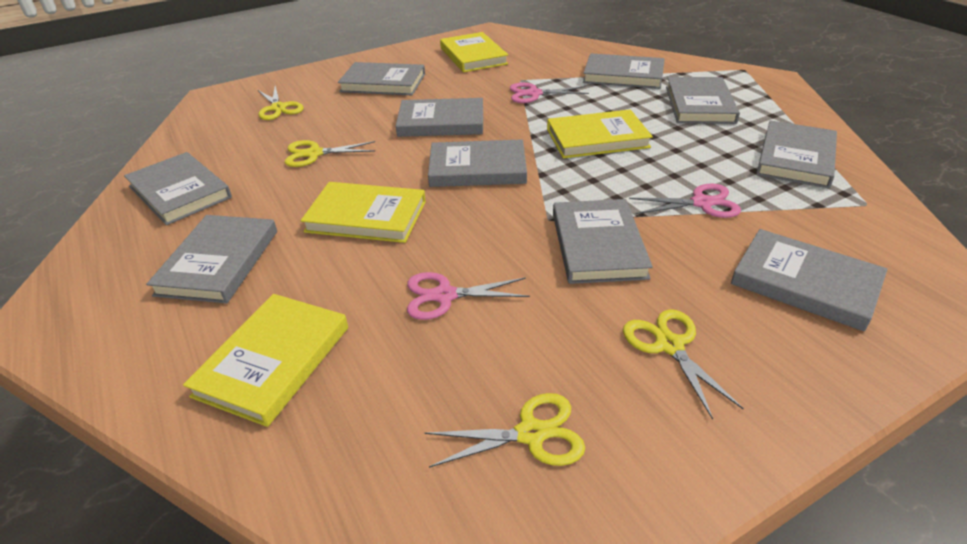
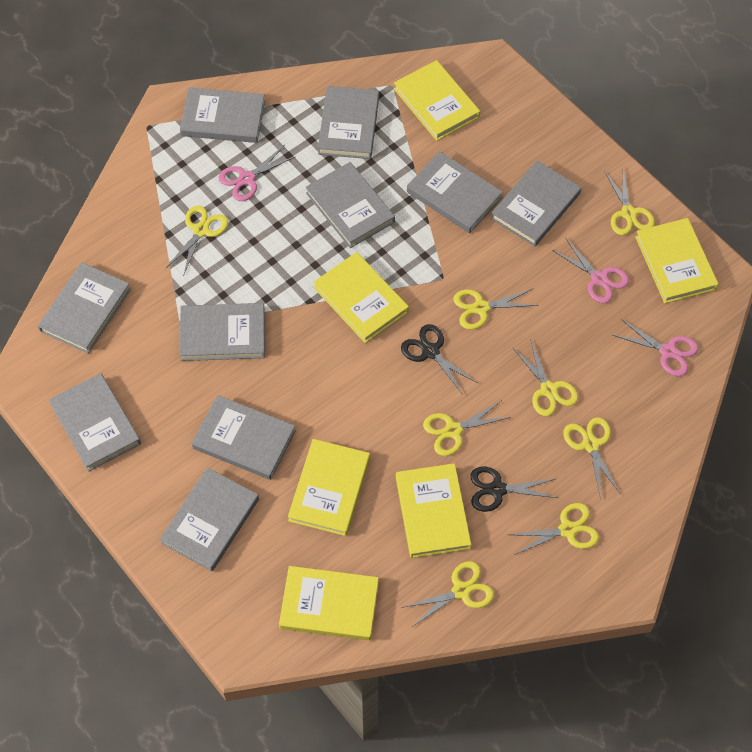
black scissors: 0 -> 2
yellow book: 4 -> 6
yellow scissors: 4 -> 8

